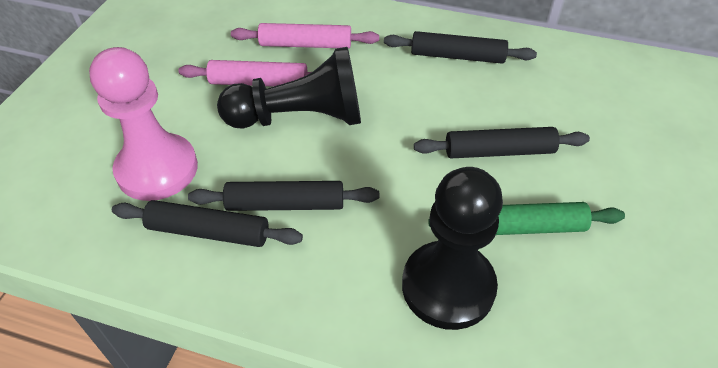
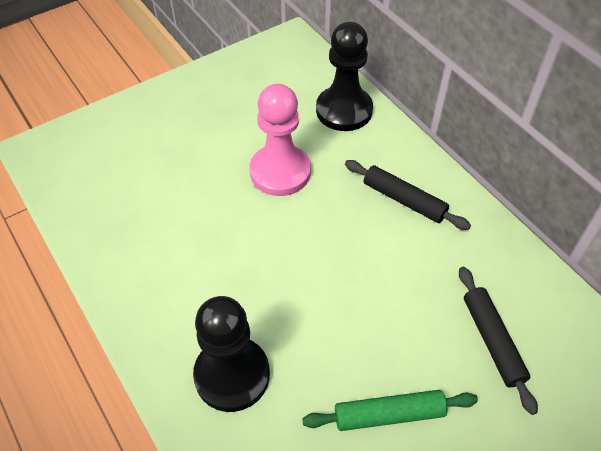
black rolling pin: 4 -> 2
pink rolling pin: 2 -> 0

